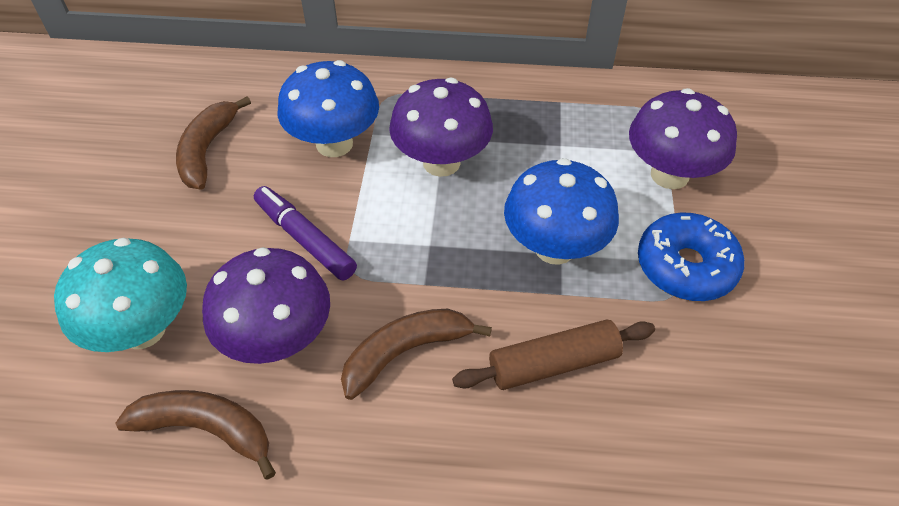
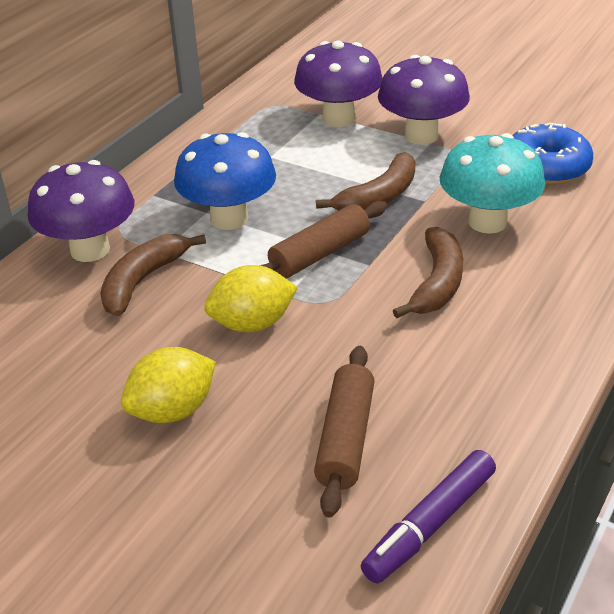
blue mushroom: 2 -> 1
brown rolling pin: 1 -> 2
yellow lemon: 0 -> 2

